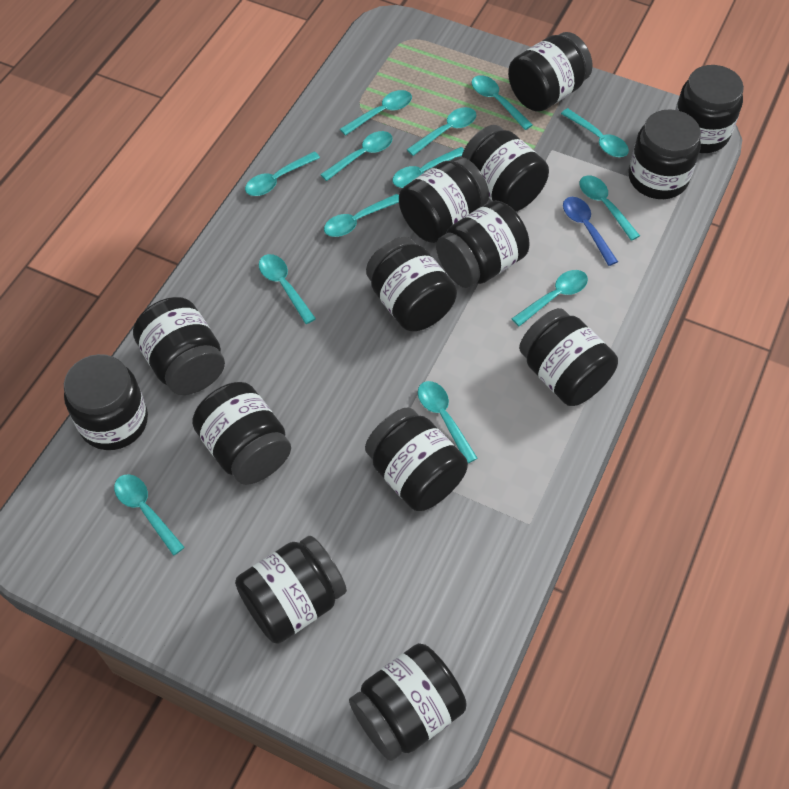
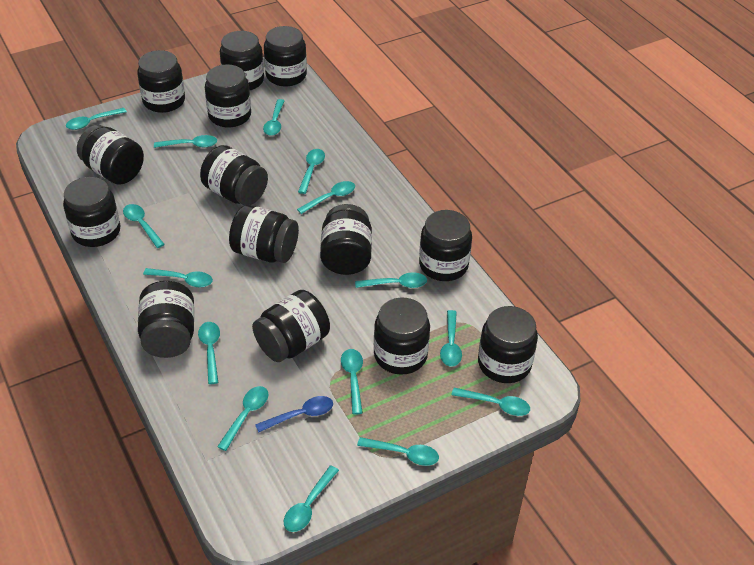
turquoise spoon: 13 -> 15

